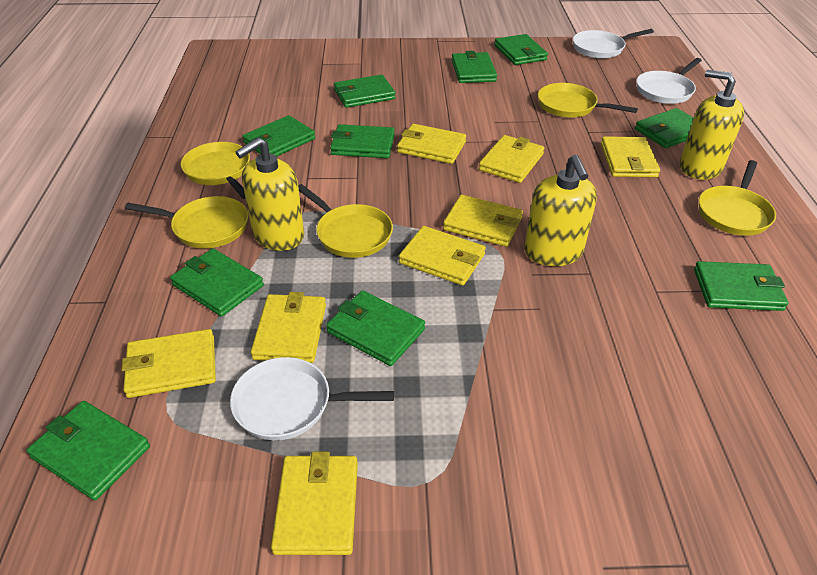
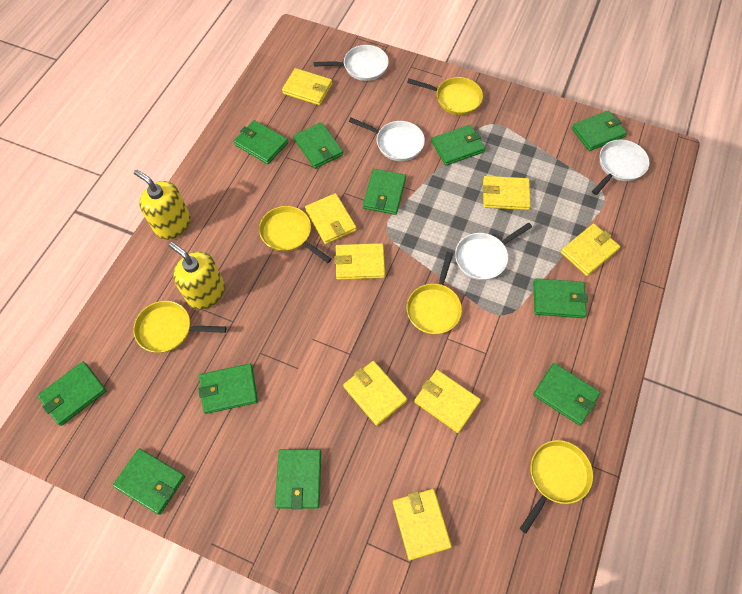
green wallet: 10 -> 11
white pan: 3 -> 4
yellow soap dispenser: 3 -> 2

